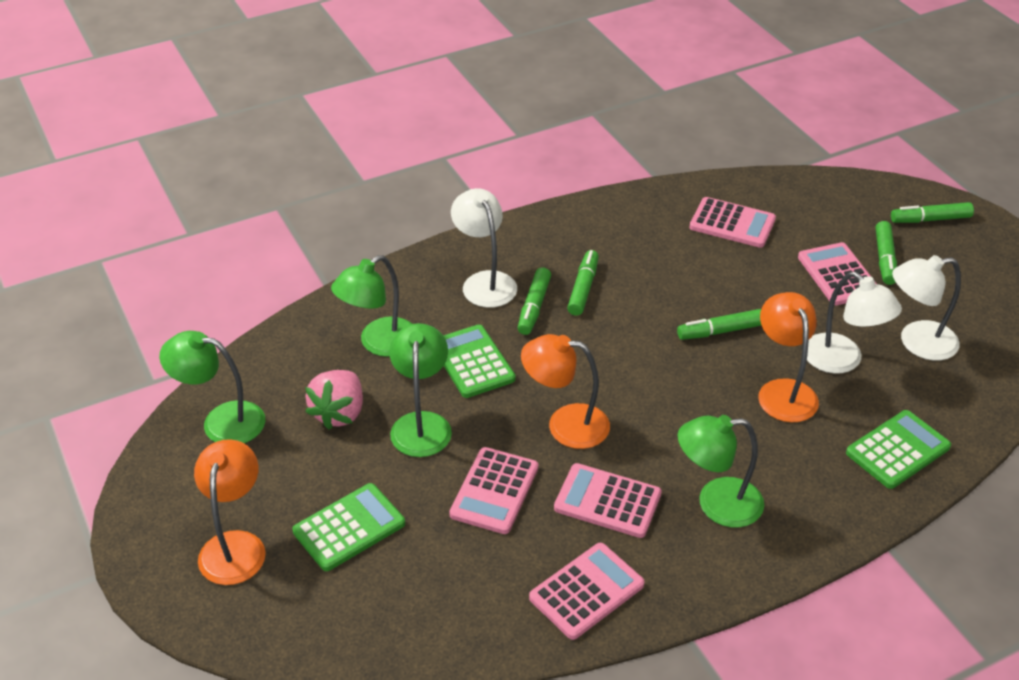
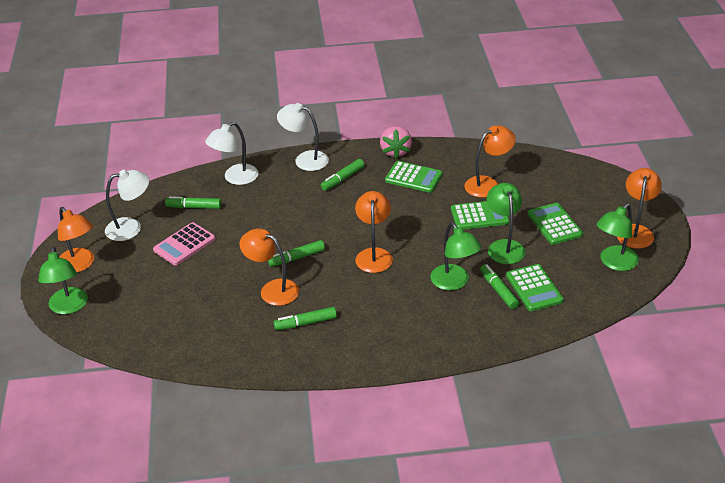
green calculator: 3 -> 4
orange lamp: 3 -> 5
pink calculator: 5 -> 1

